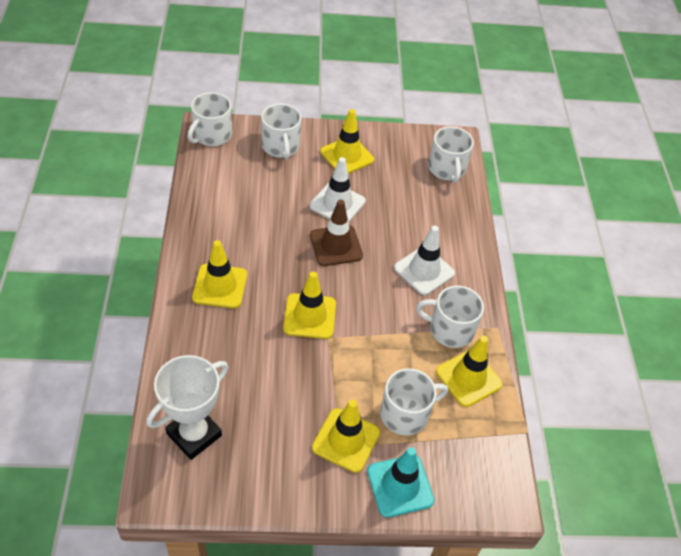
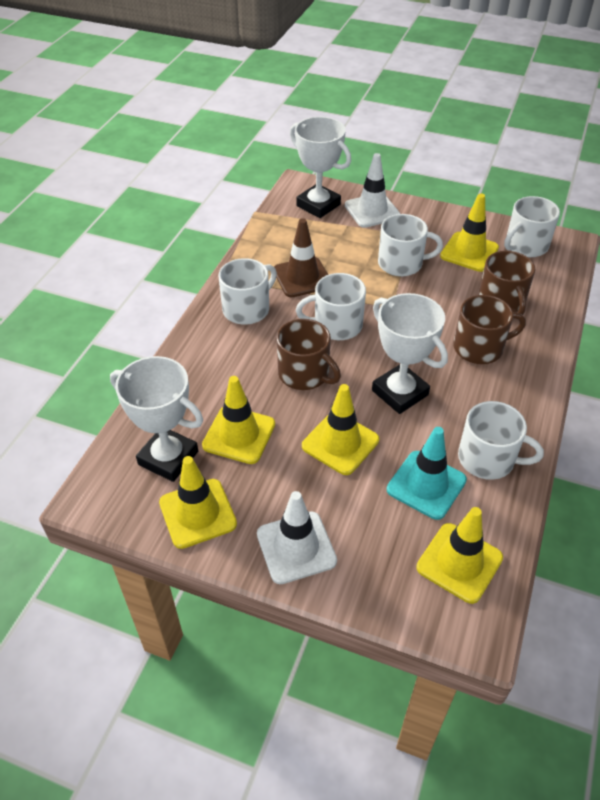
brown mug: 0 -> 3
white trophy: 1 -> 3

